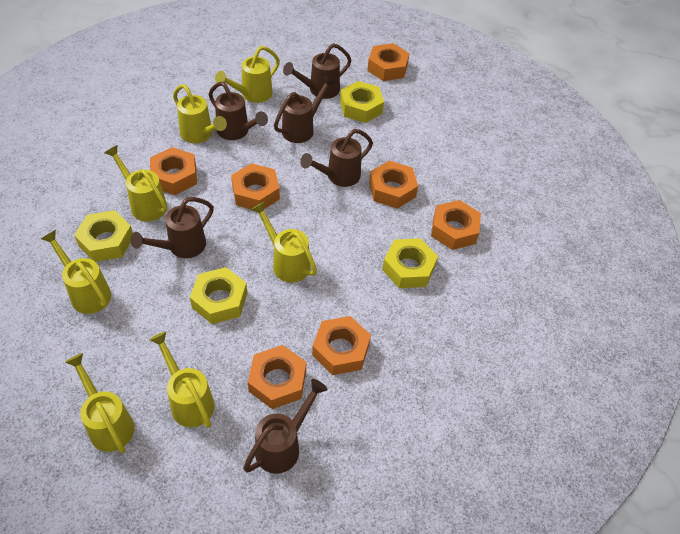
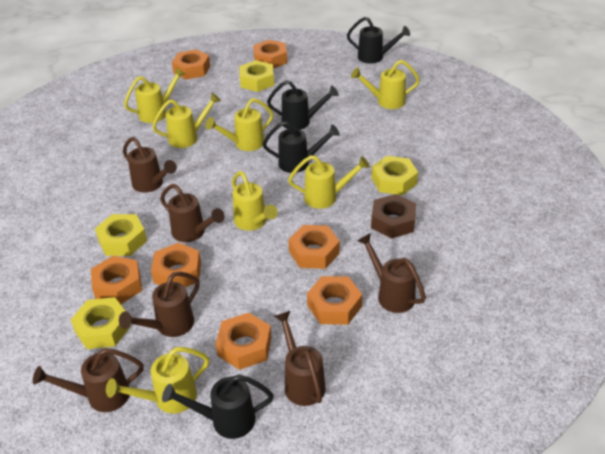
black watering can: 0 -> 4
brown nut: 0 -> 1

